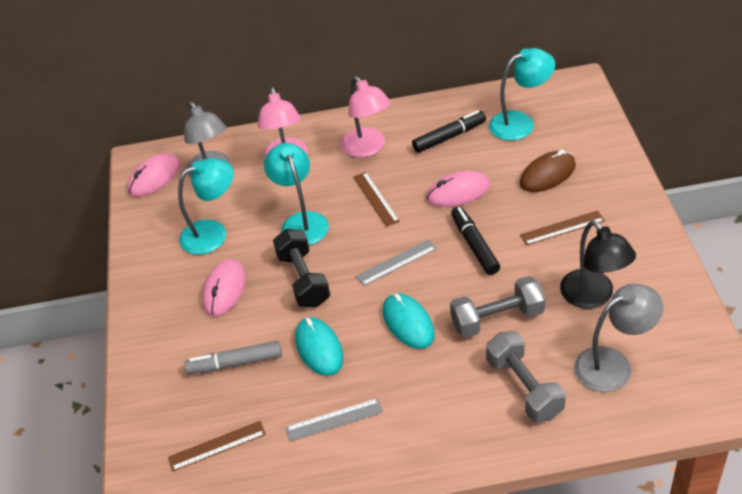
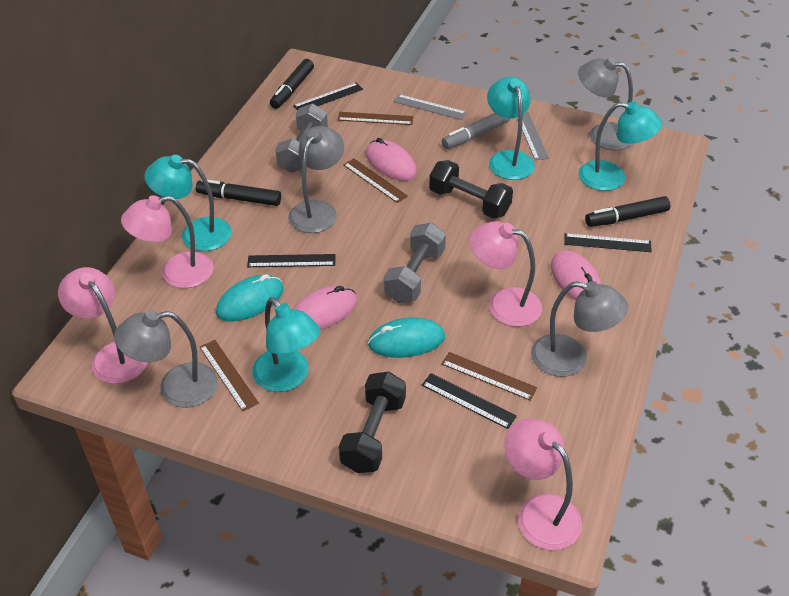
black dumbbell: 1 -> 2
black lamp: 1 -> 0
black marker: 2 -> 3
black ruler: 0 -> 4
brown mouse: 1 -> 0
brown ruler: 3 -> 4
grey lamp: 2 -> 4
pink lamp: 2 -> 4
turquoise lamp: 3 -> 4

